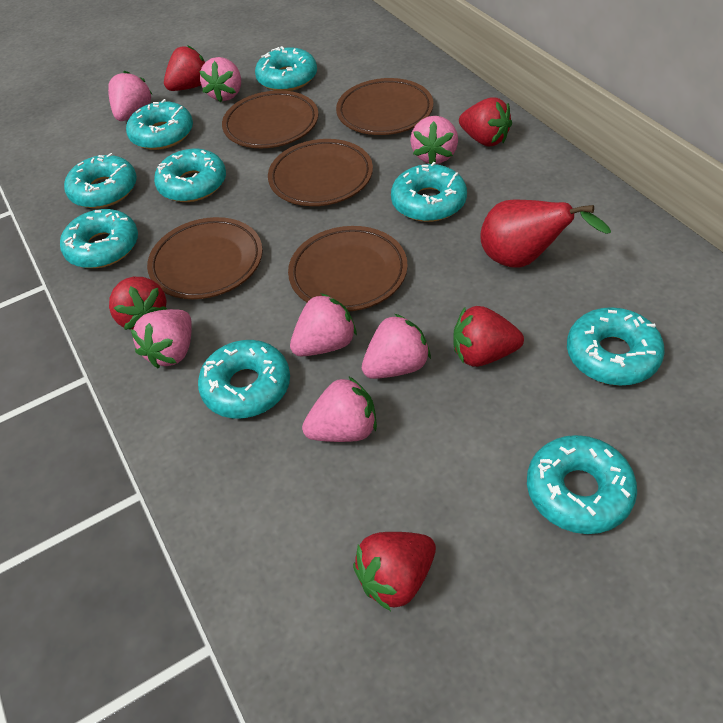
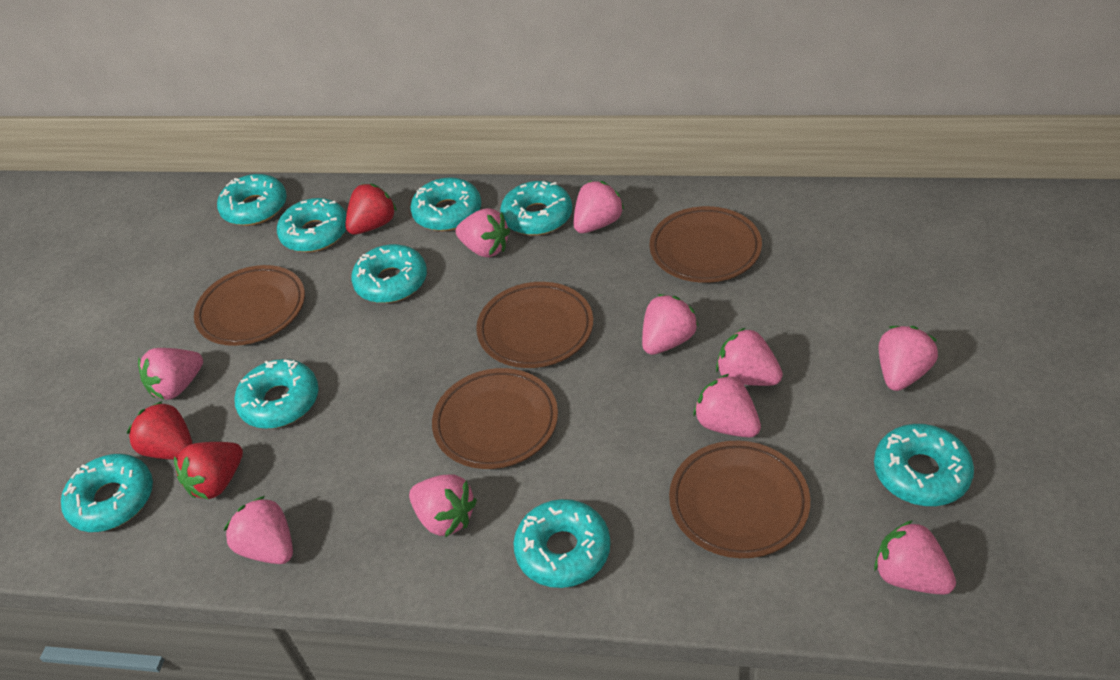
pink strawberry: 7 -> 10
red pear: 1 -> 0
red strawberry: 5 -> 3

